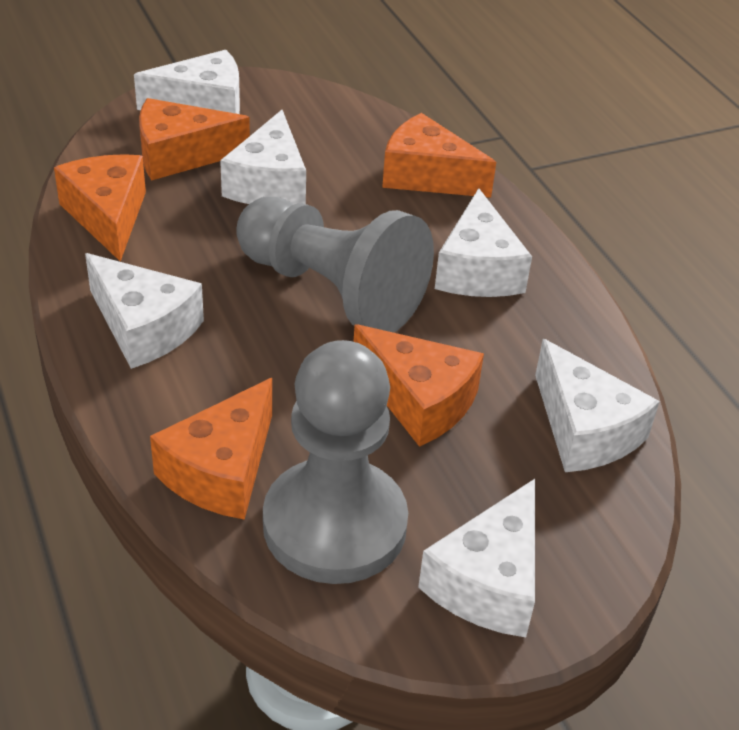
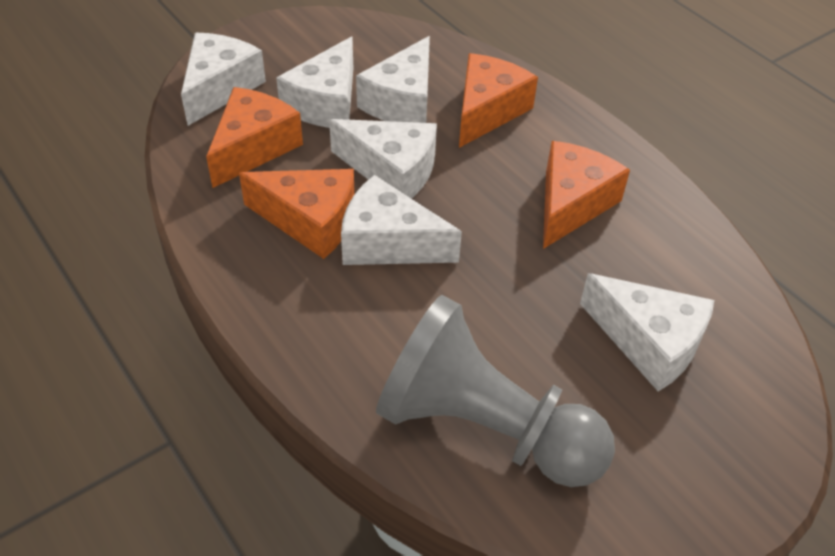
grey pawn: 2 -> 1
orange cheese: 5 -> 4

